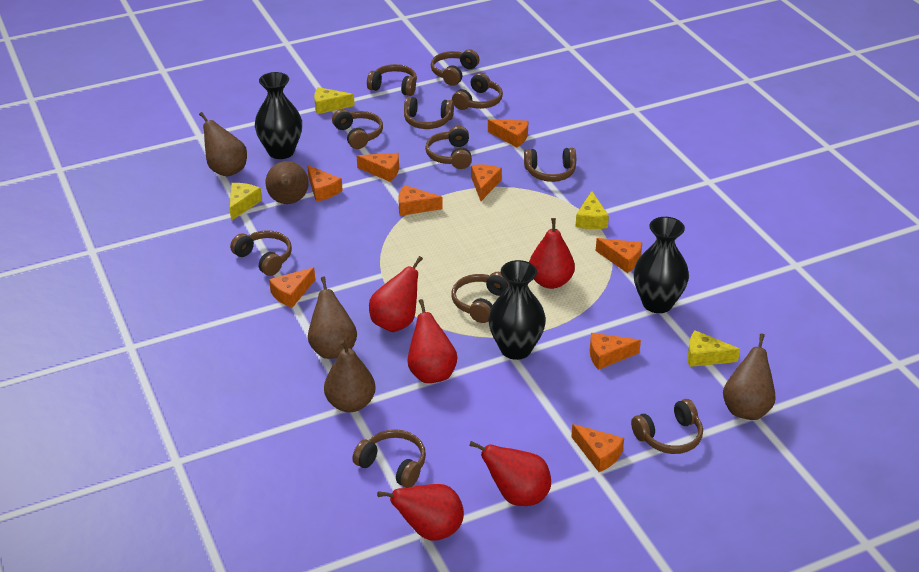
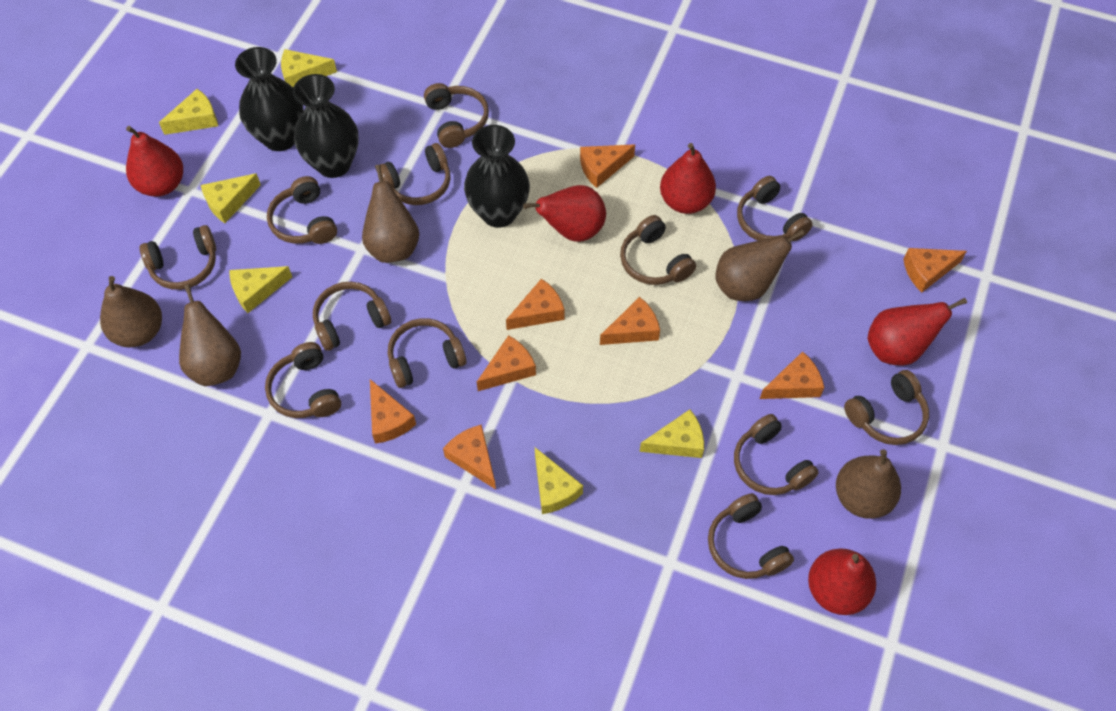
brown headphones: 11 -> 12
orange cheese: 9 -> 8
yellow cheese: 4 -> 6

